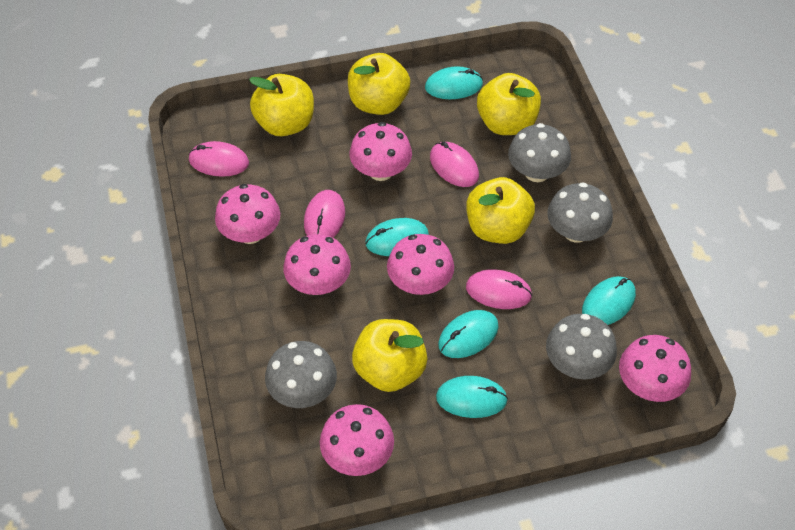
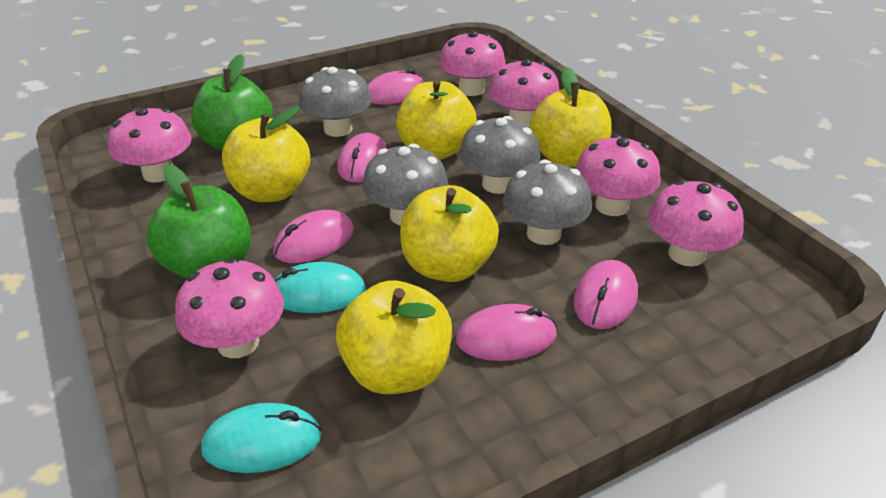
green apple: 0 -> 2
pink mouse: 4 -> 5
turquoise mouse: 5 -> 2

